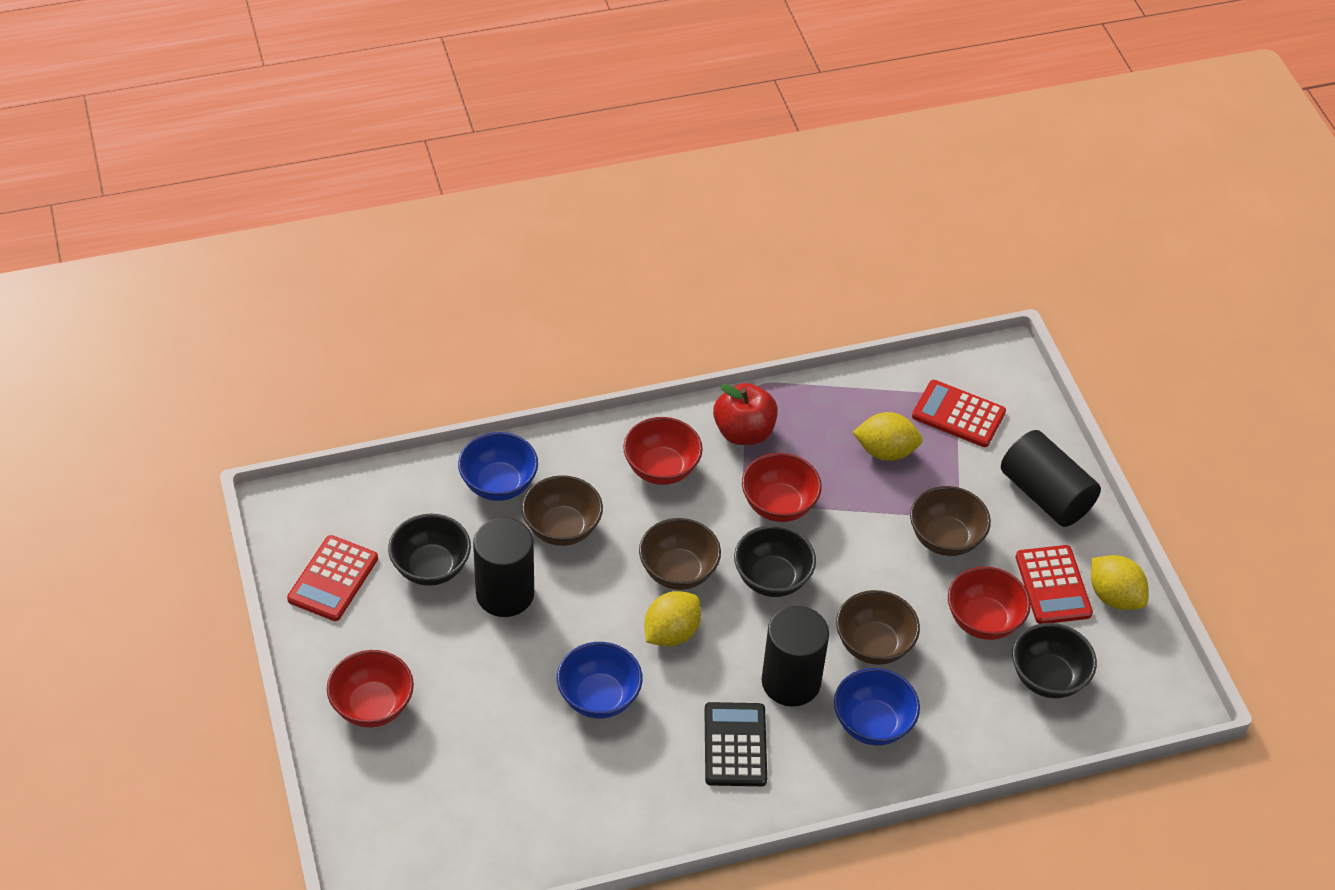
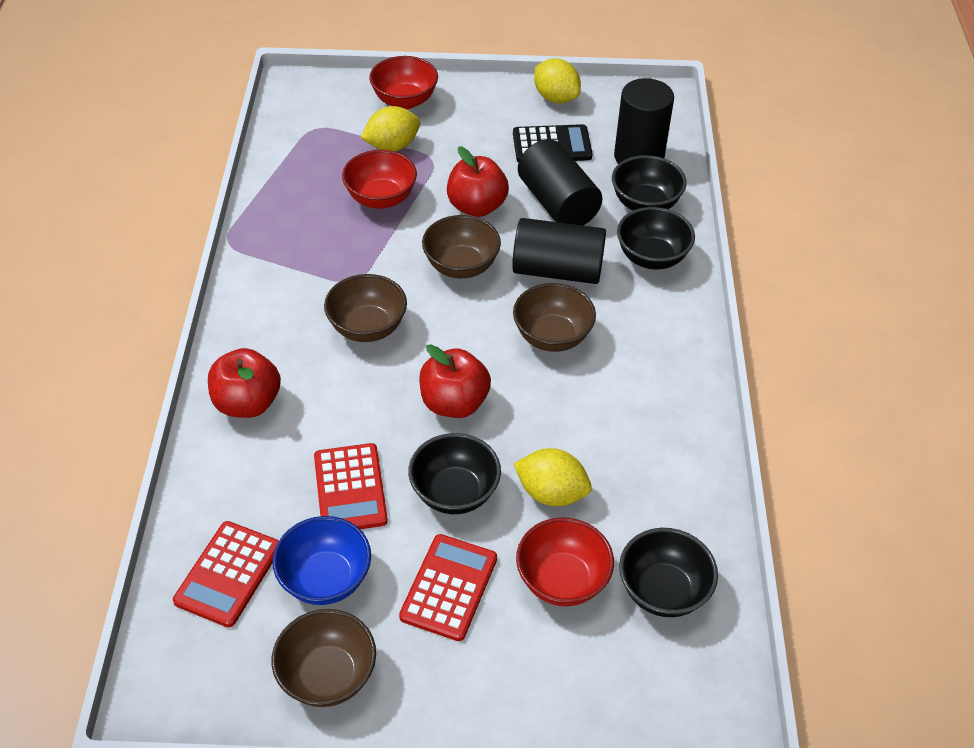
black bowl: 3 -> 4
blue bowl: 3 -> 1
red apple: 1 -> 3
red bowl: 4 -> 3

